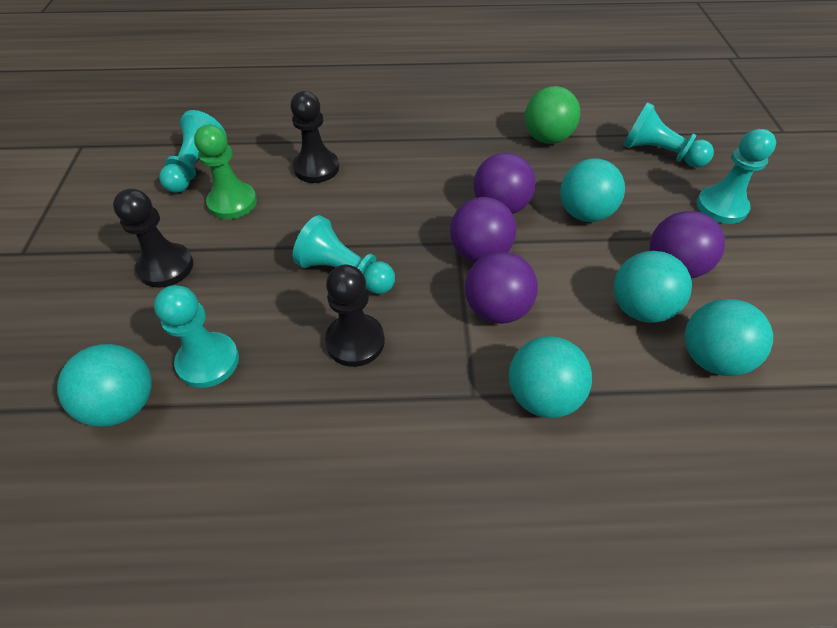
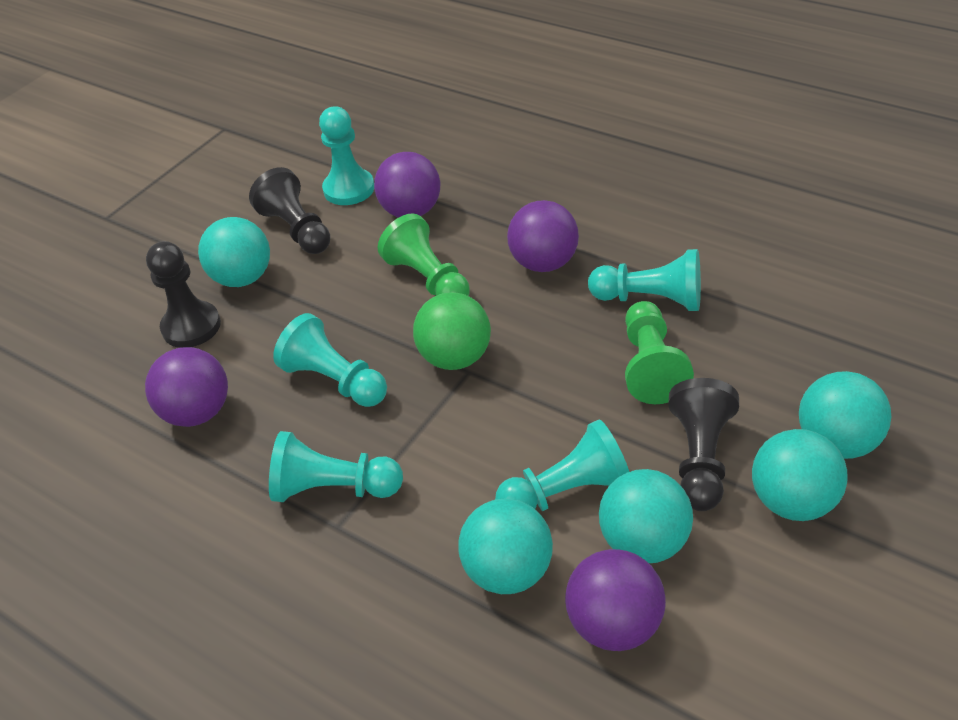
green pawn: 1 -> 2

